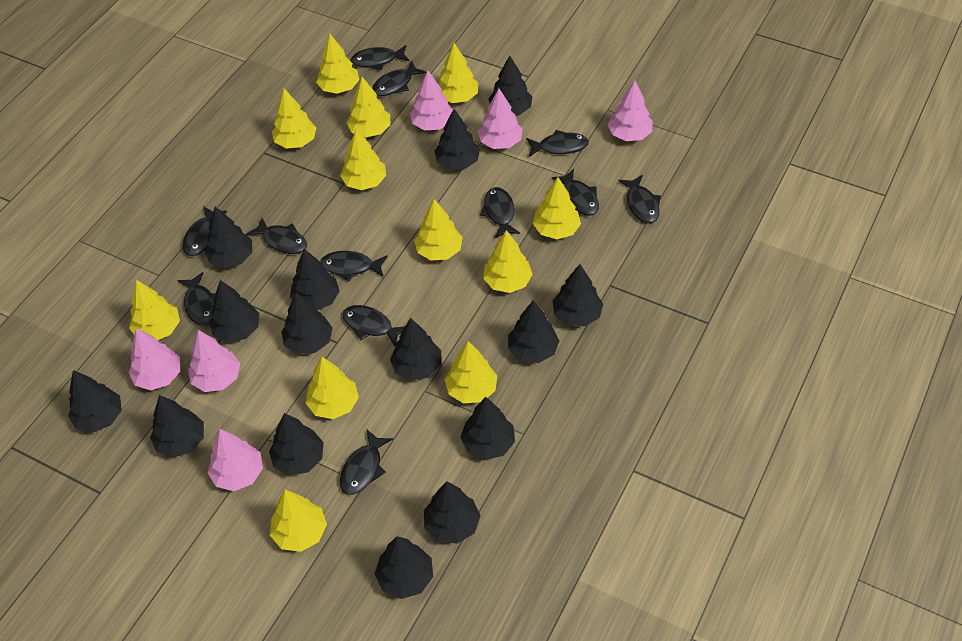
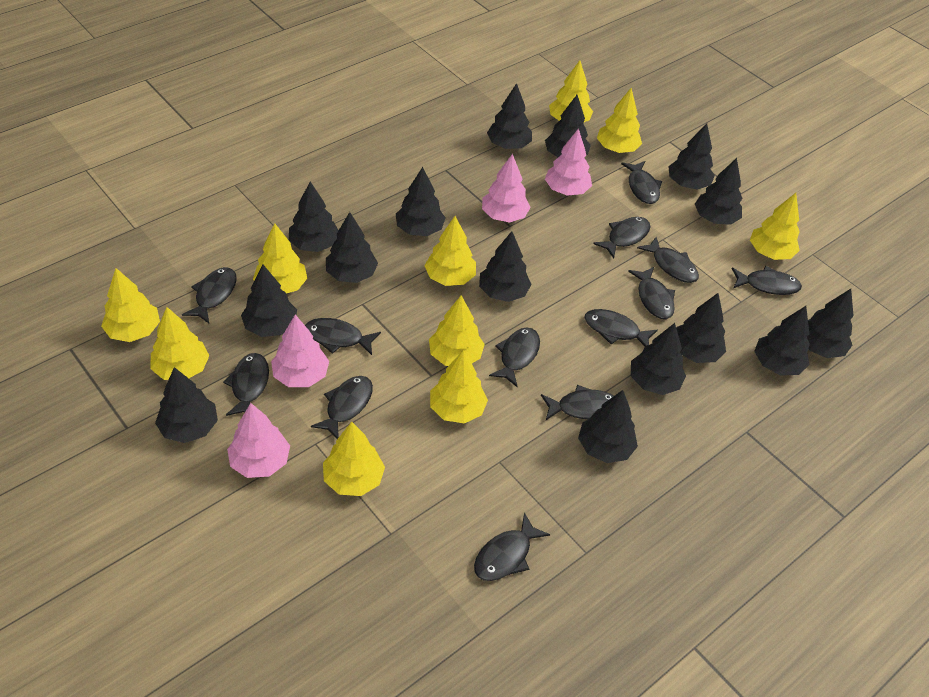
black fish: 12 -> 13
pink tree: 6 -> 4
yellow tree: 12 -> 10

